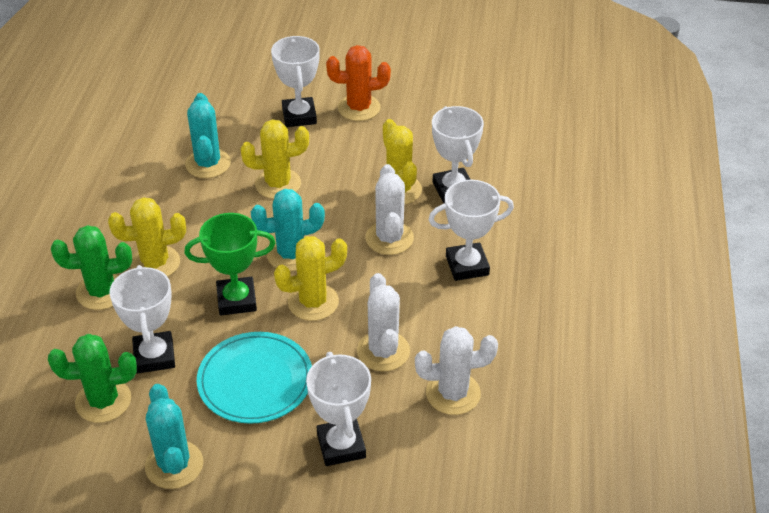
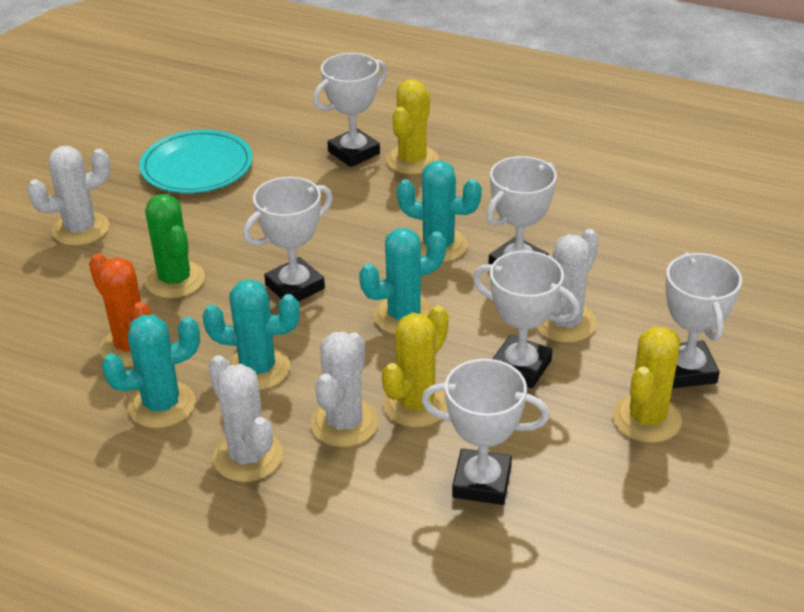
green cactus: 2 -> 1
green trophy: 1 -> 0
turquoise cactus: 3 -> 4
white cactus: 3 -> 4
white trophy: 5 -> 6
yellow cactus: 4 -> 3

